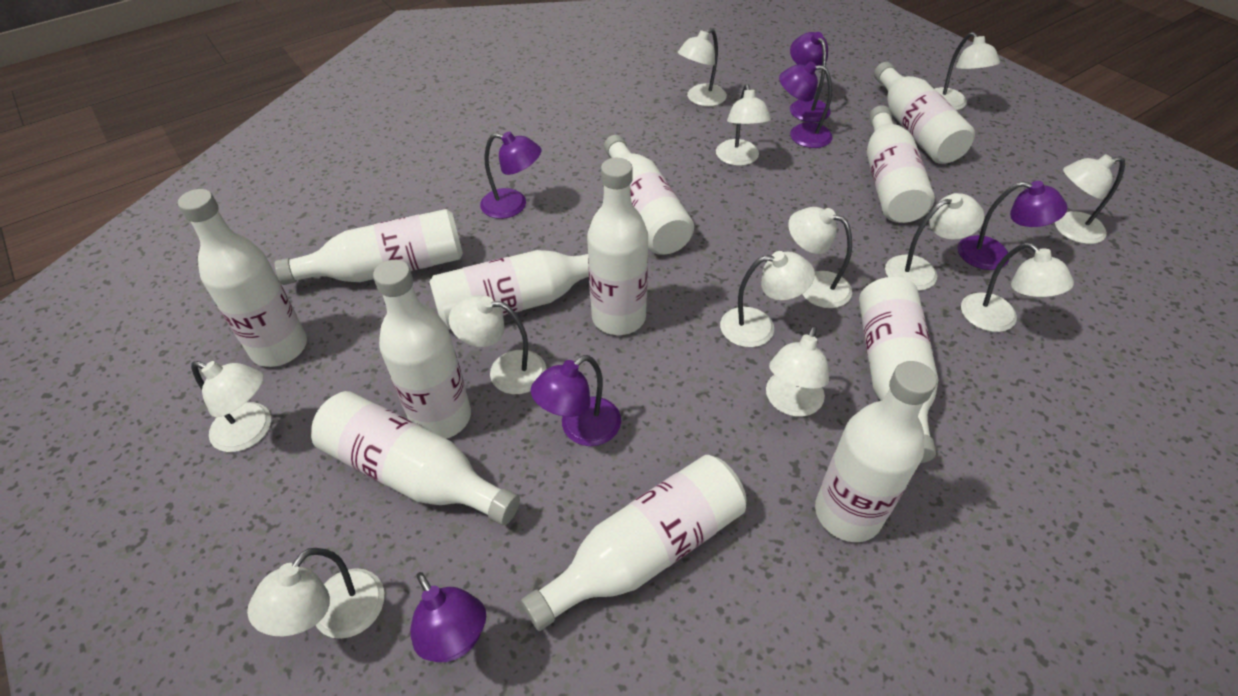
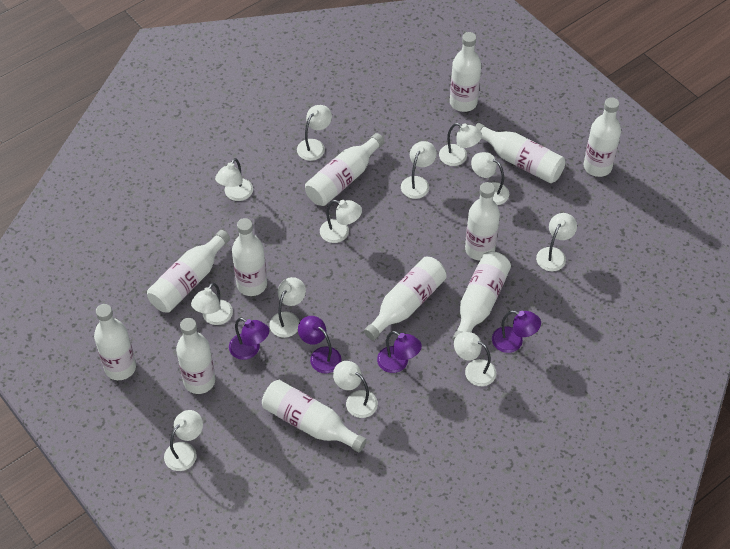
purple lamp: 6 -> 4

